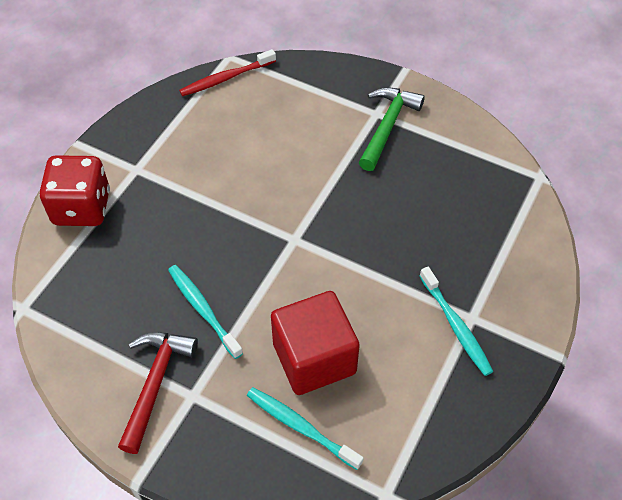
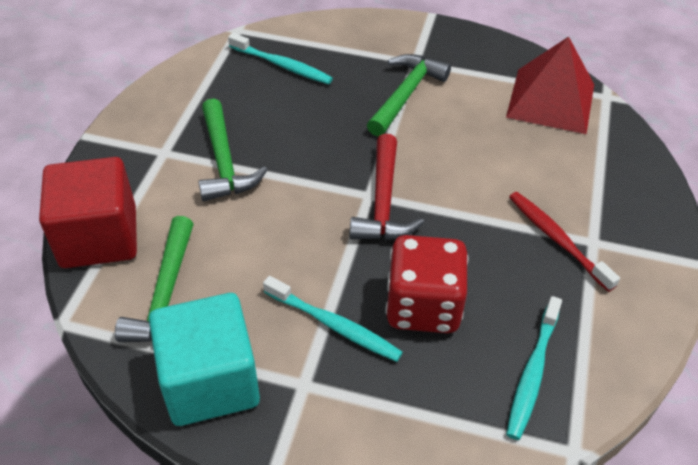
green hammer: 1 -> 3
red pyramid: 0 -> 1
turquoise cube: 0 -> 1

